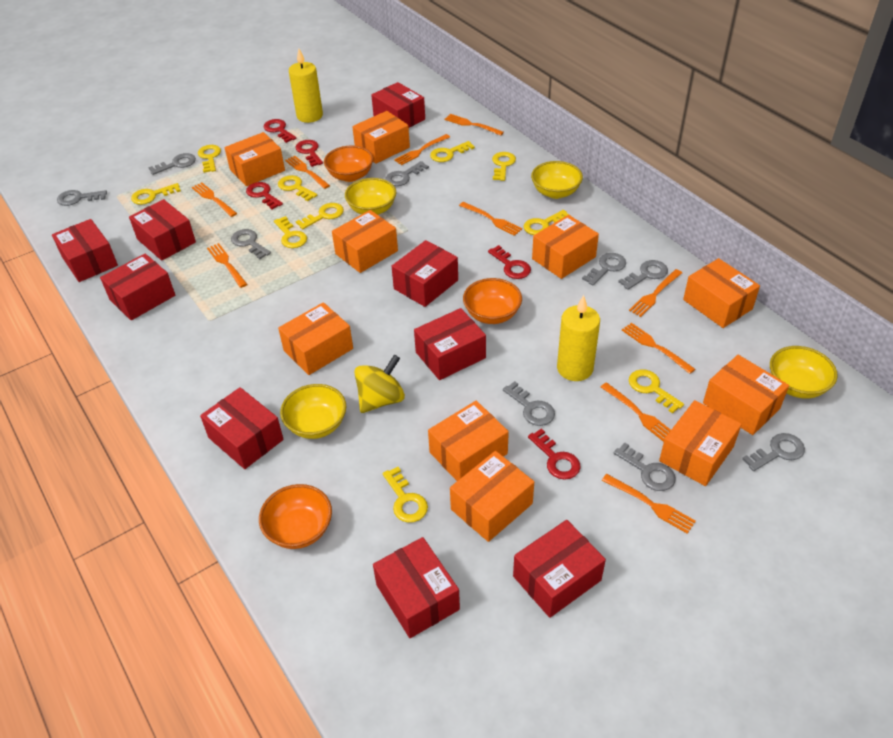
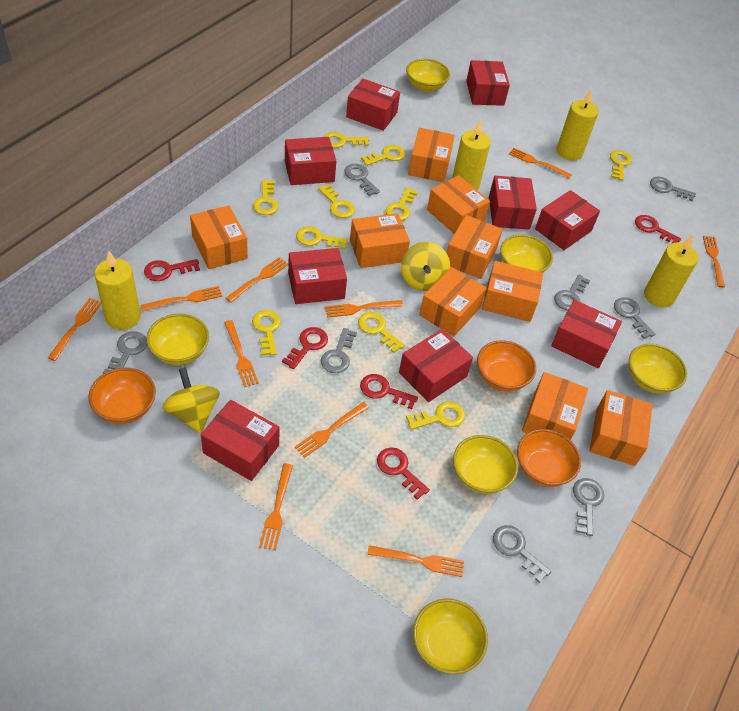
grey key: 9 -> 8
orange box: 10 -> 9
yellow bowl: 4 -> 6
yellow candle: 2 -> 4
yellow spinning top: 1 -> 2

